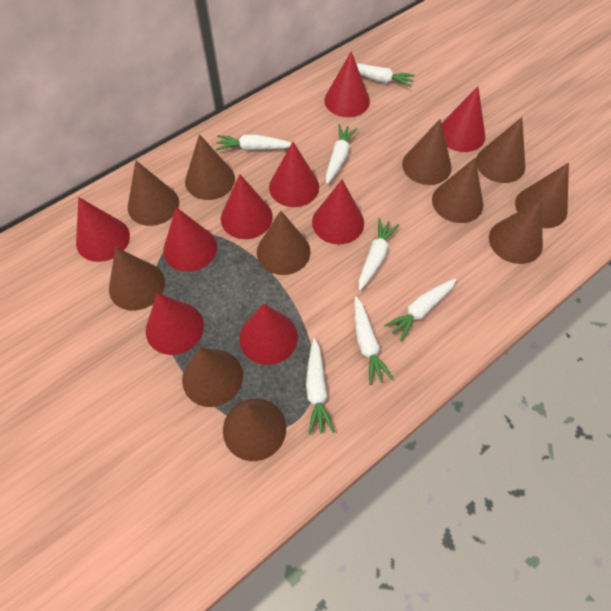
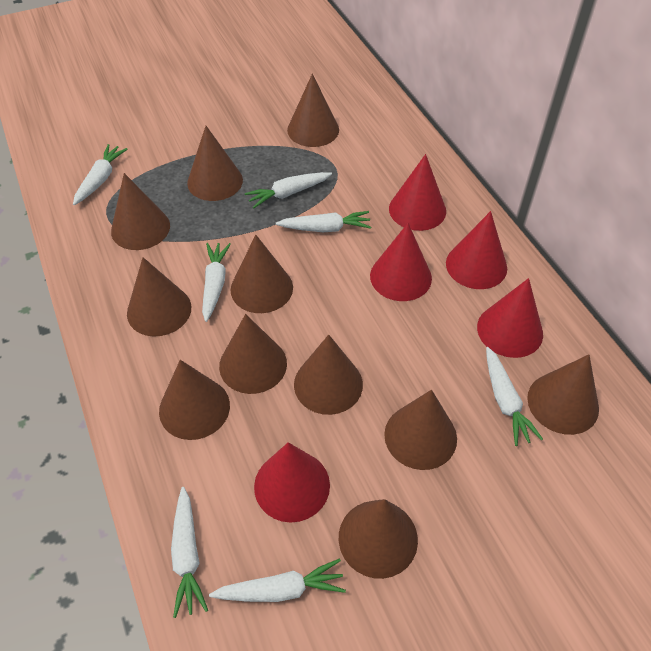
red cone: 9 -> 5

